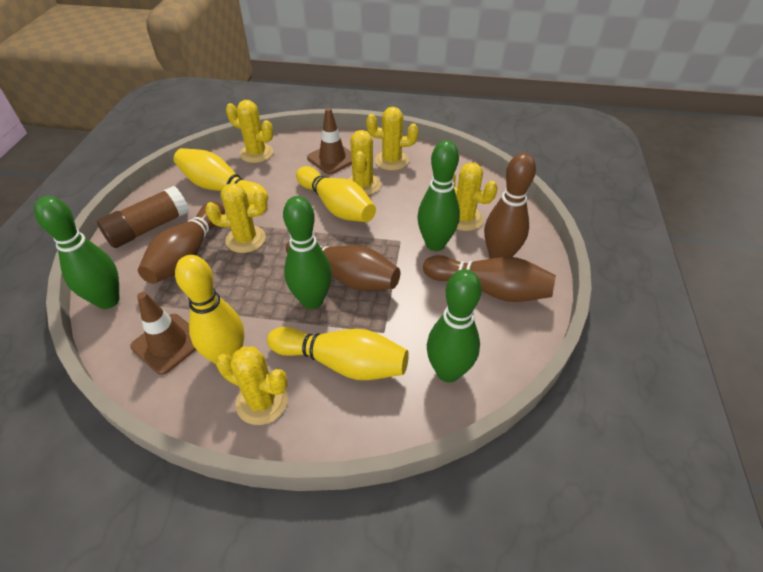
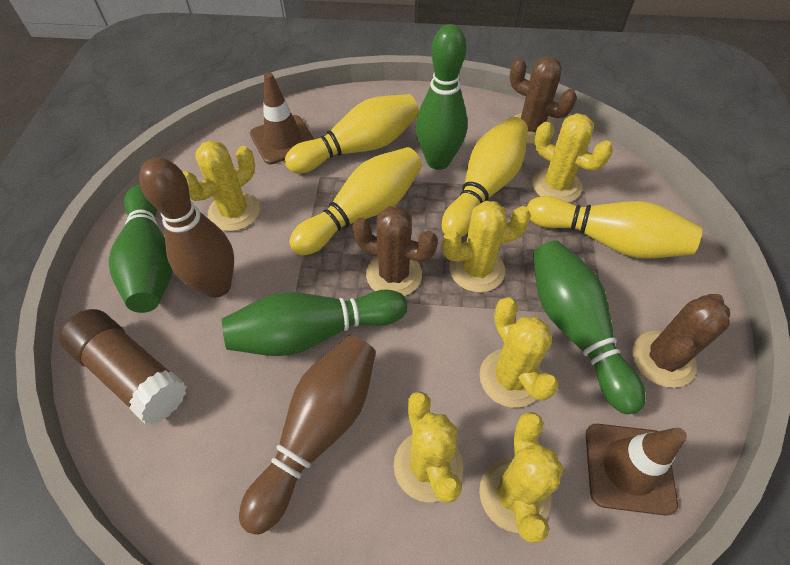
brown bowling pin: 4 -> 2
brown cactus: 0 -> 3

